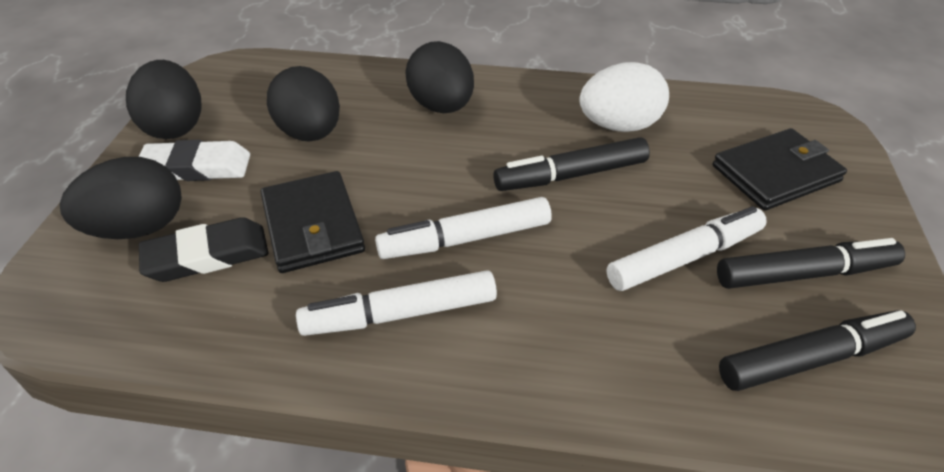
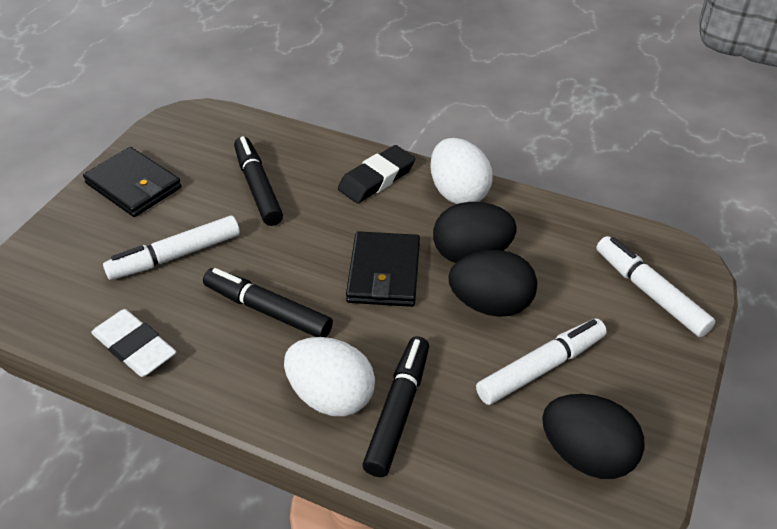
black egg: 4 -> 3
white egg: 1 -> 2

